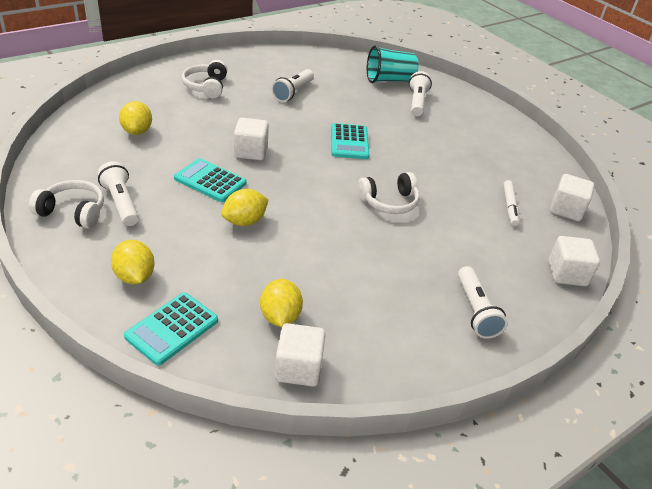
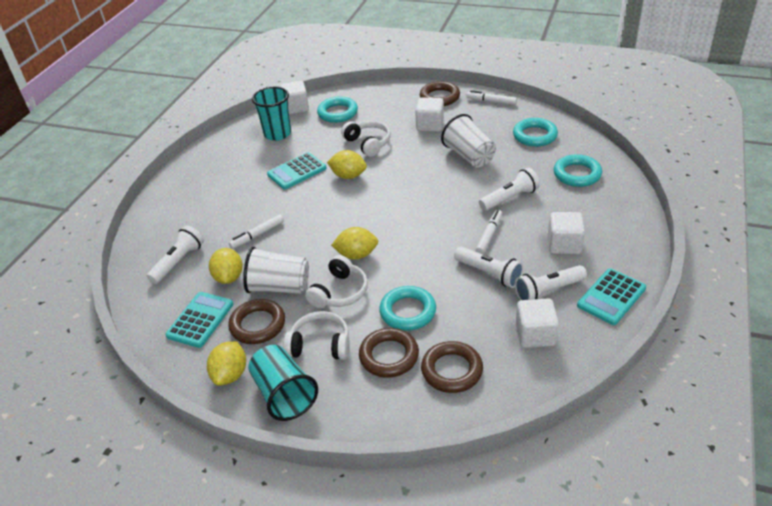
brown ring: 0 -> 4
turquoise cup: 1 -> 2
turquoise ring: 0 -> 4
white cup: 0 -> 2
white marker: 1 -> 3

